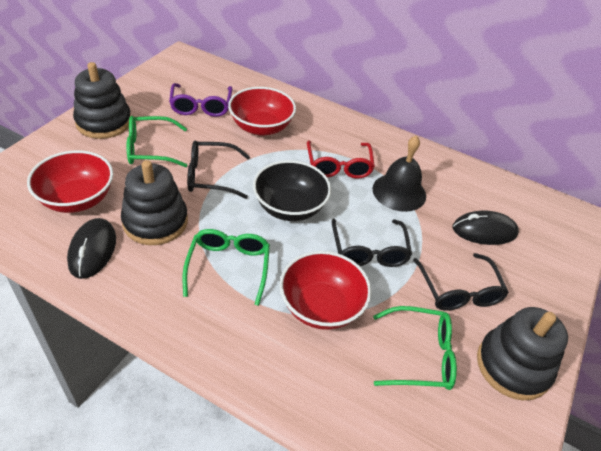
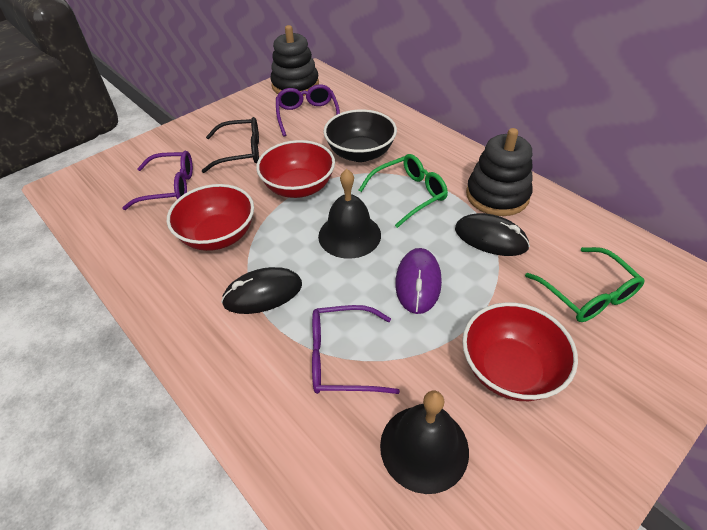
black bell: 1 -> 2
black glasses: 3 -> 1
black stacking toy: 3 -> 2
green glasses: 3 -> 2
purple glasses: 1 -> 3
purple mouse: 0 -> 1
red glasses: 1 -> 0

